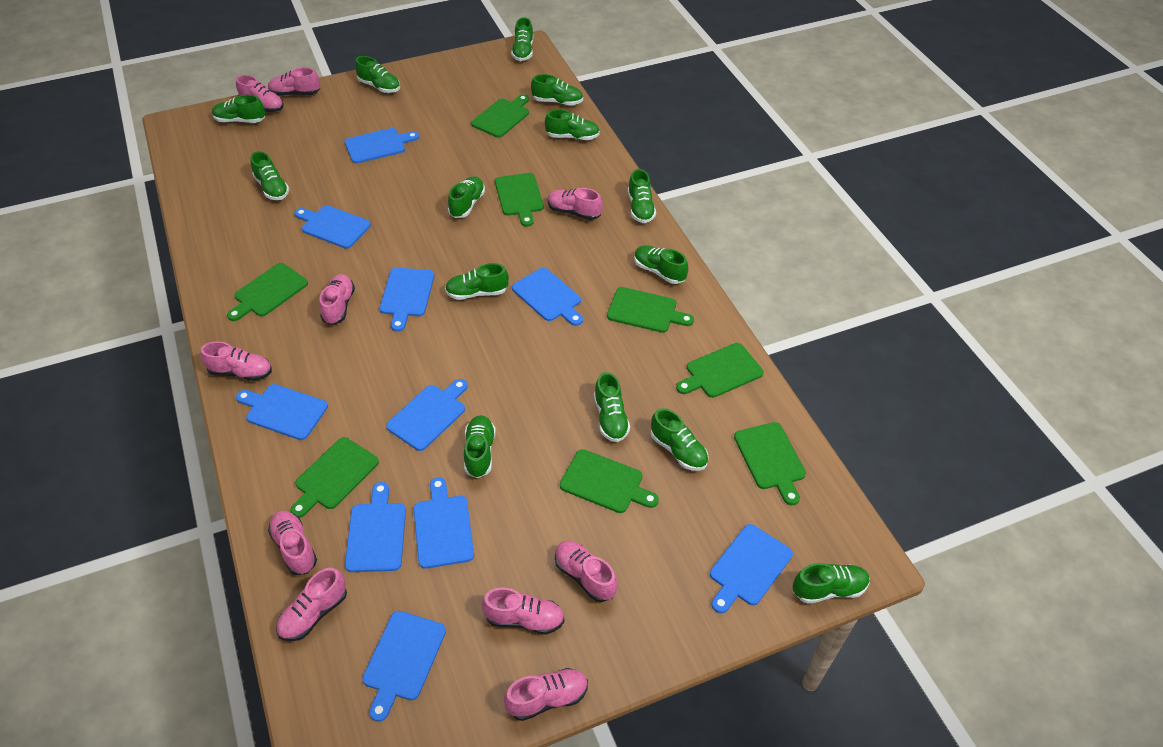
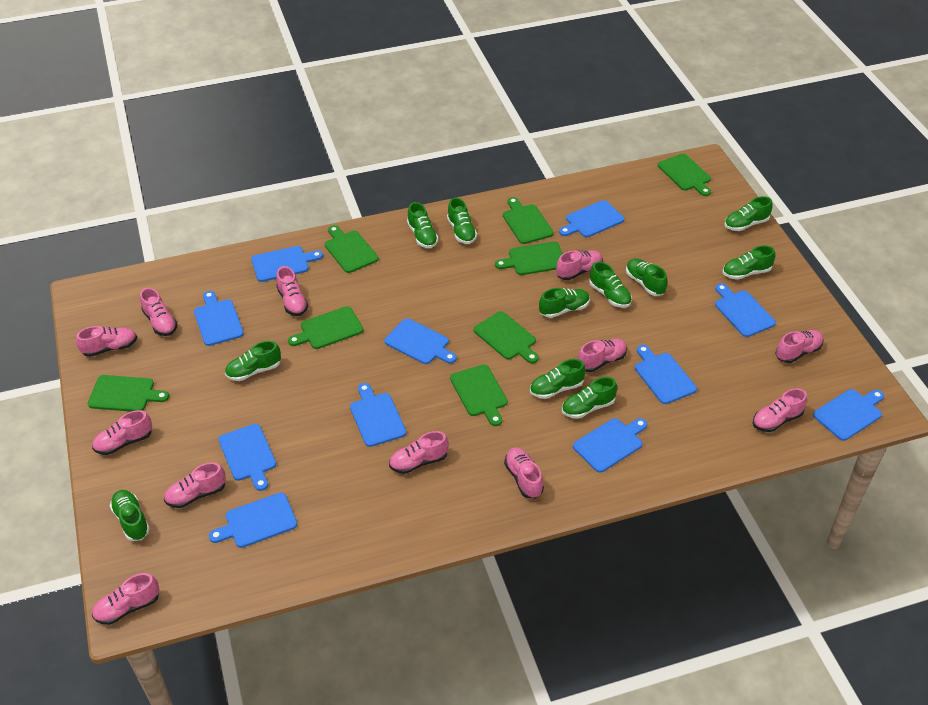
blue cutting board: 10 -> 11
green shoe: 14 -> 11
pink shoe: 10 -> 12

